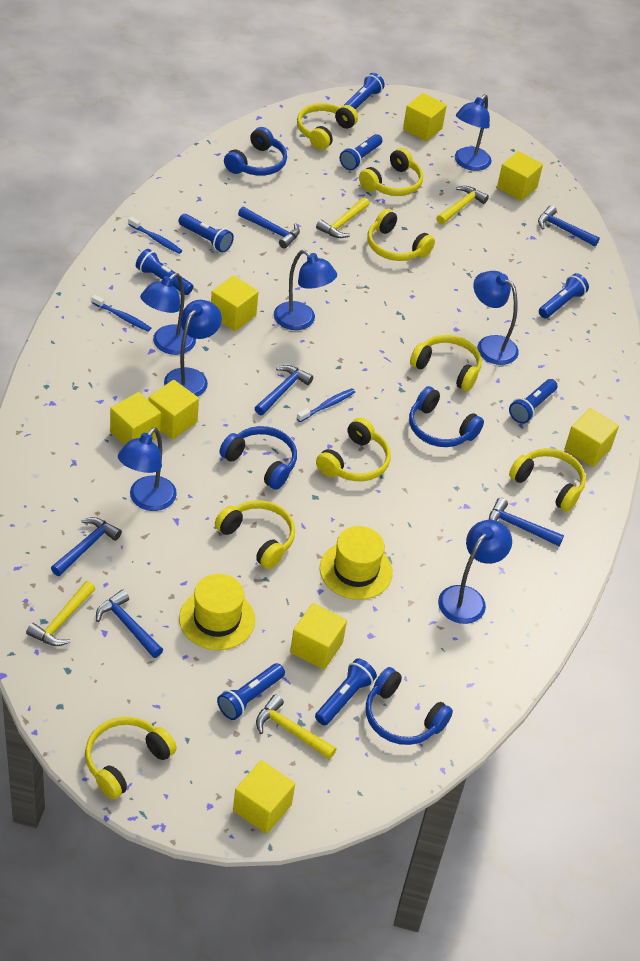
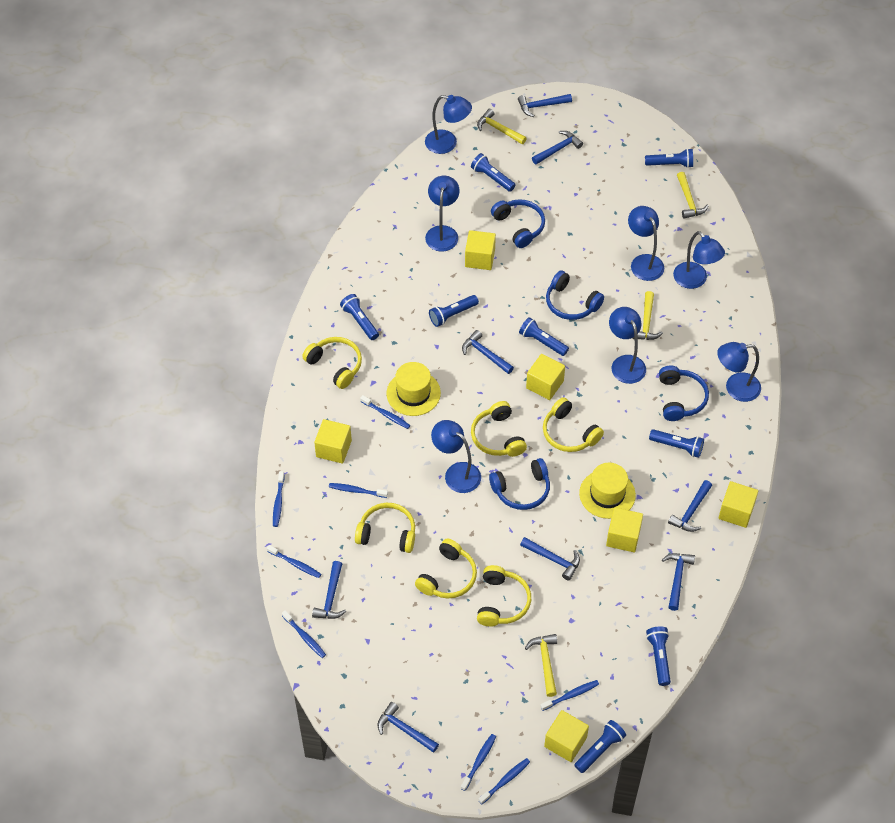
blue hammer: 6 -> 8
blue toothbrush: 3 -> 8
yellow cube: 8 -> 6
yellow headphones: 8 -> 6

